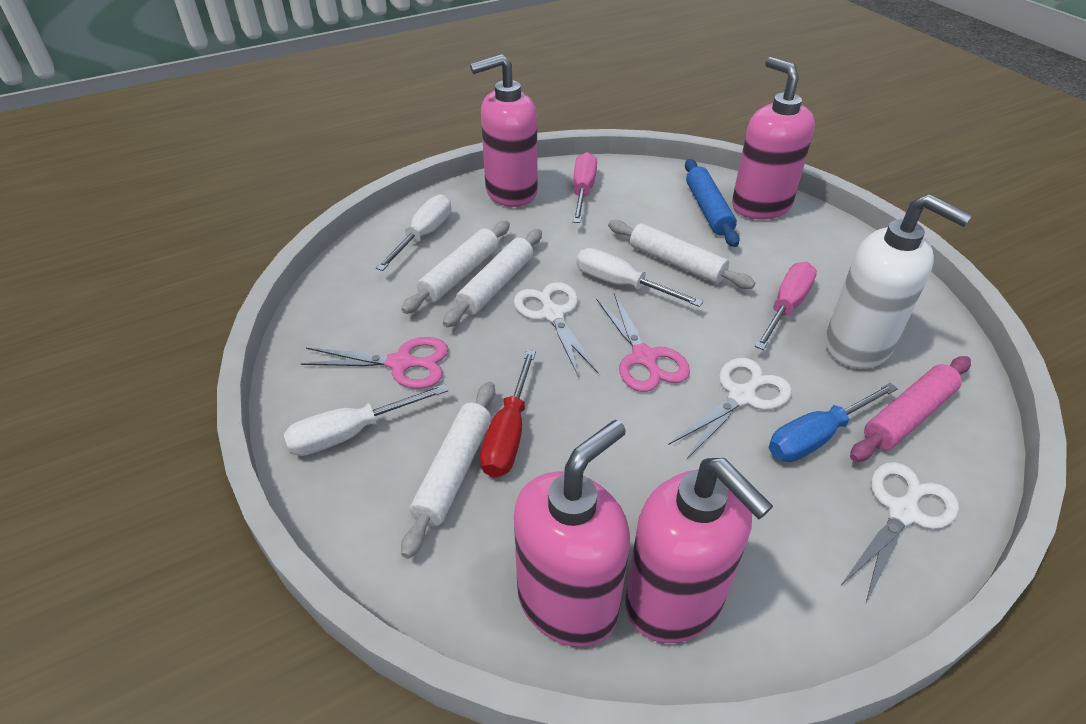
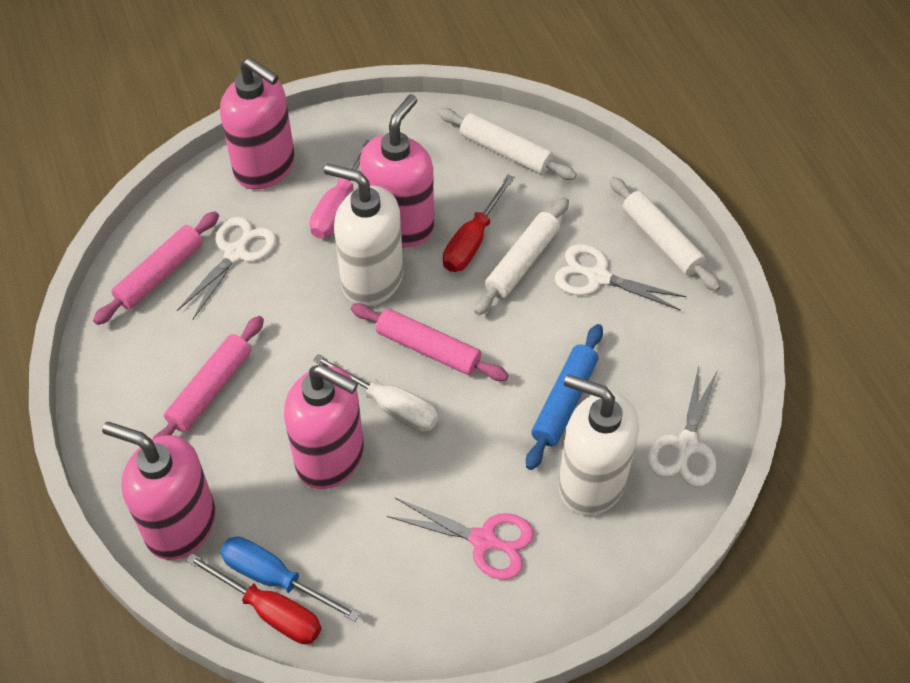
pink rolling pin: 1 -> 3
pink scissors: 2 -> 1
pink screwdriver: 2 -> 1
red screwdriver: 1 -> 2
white rolling pin: 4 -> 3
white screwdriver: 3 -> 1
white soap dispenser: 1 -> 2

